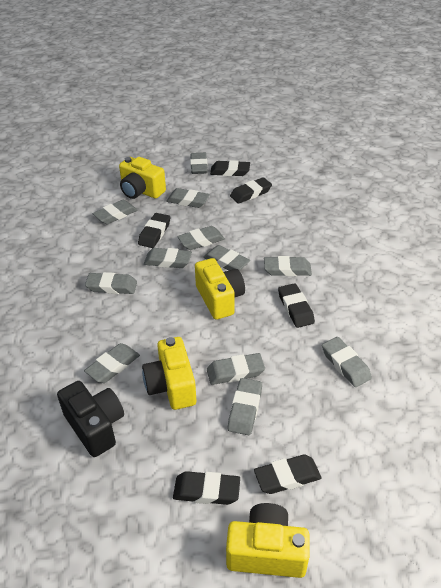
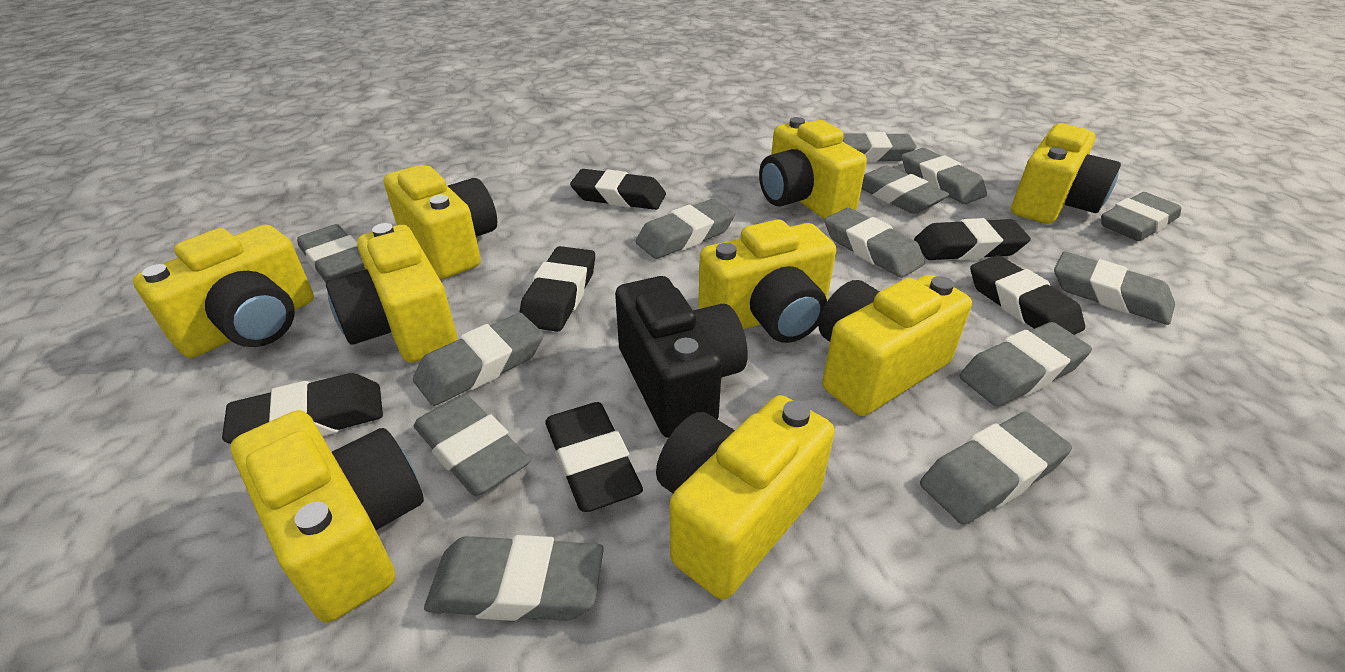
grey eraser: 12 -> 13
yellow camera: 4 -> 9

